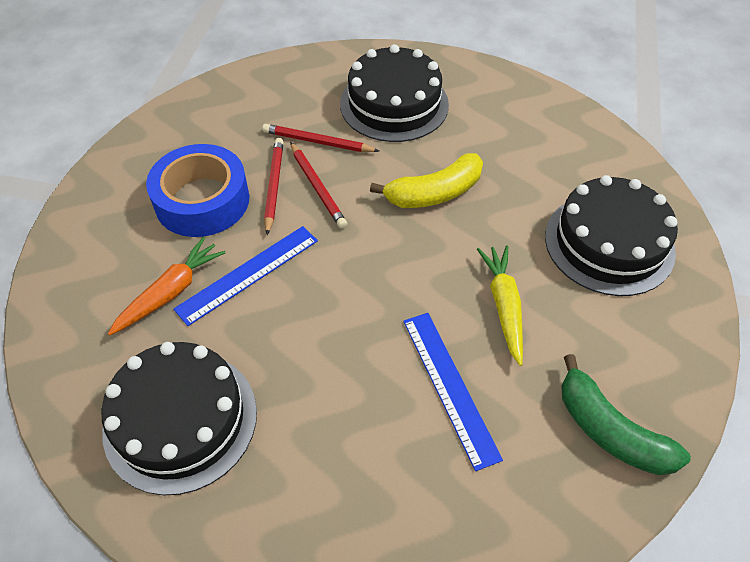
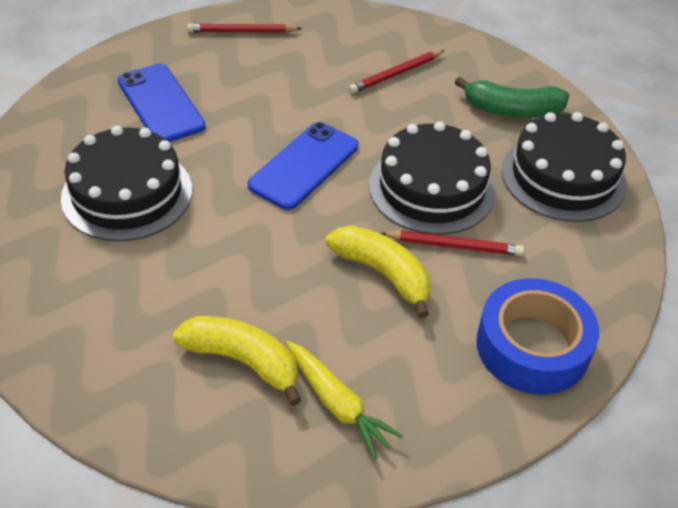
blue phone: 0 -> 2
blue ruler: 2 -> 0
orange carrot: 1 -> 0
yellow banana: 1 -> 2

